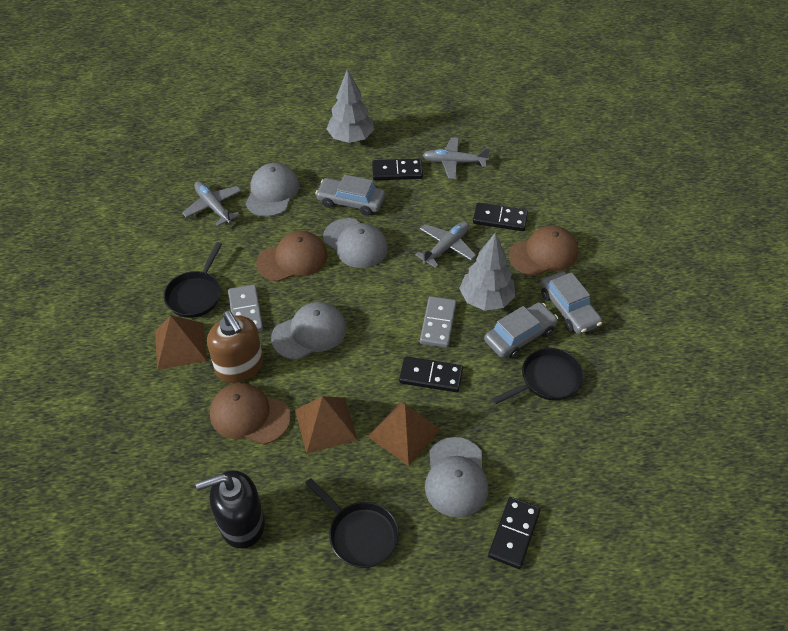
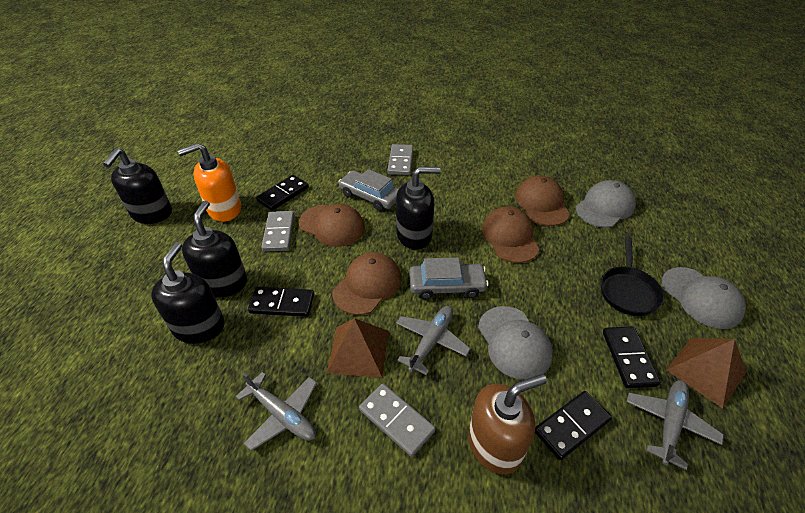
black pan: 3 -> 1
black soap dispenser: 1 -> 4
brown cap: 3 -> 4
brown pyramid: 3 -> 2
grey cap: 4 -> 3
grey car: 3 -> 2
grey domino: 2 -> 3
grey tree: 2 -> 0
orange soap dispenser: 0 -> 1

